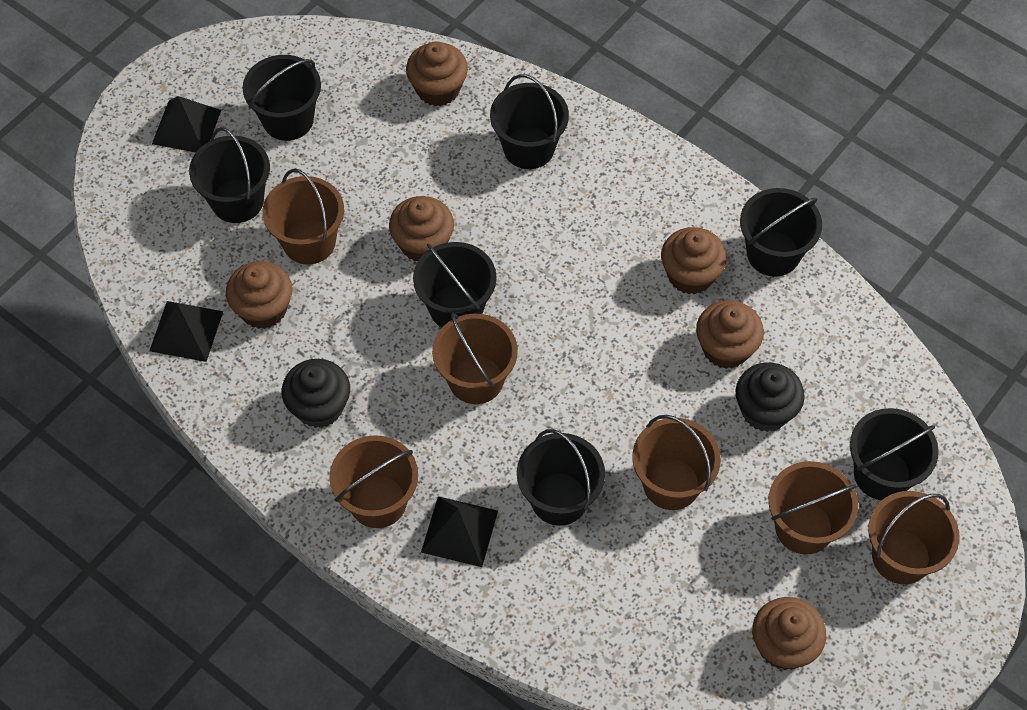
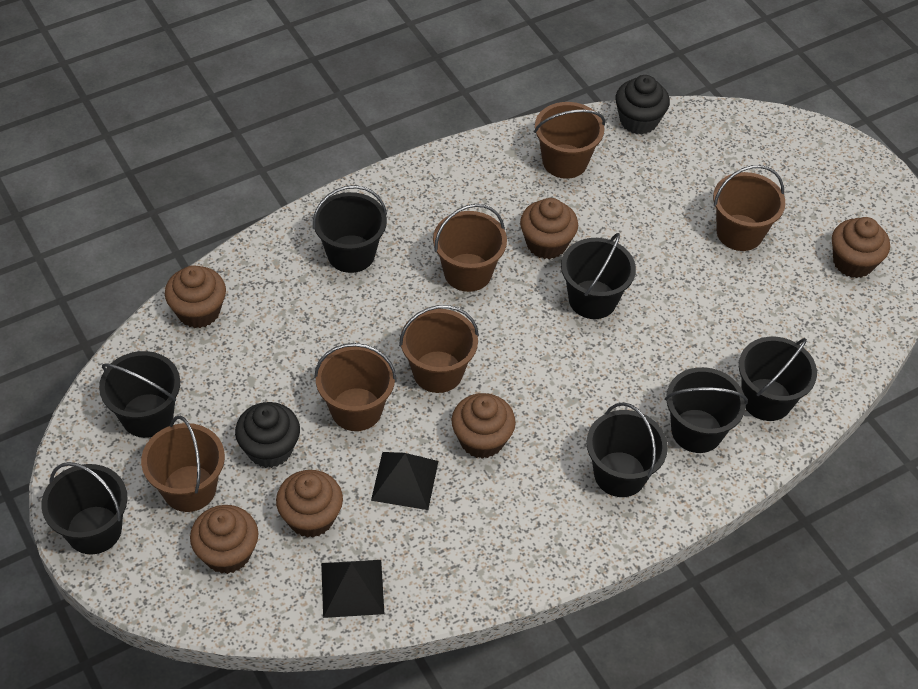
black pyramid: 3 -> 2

